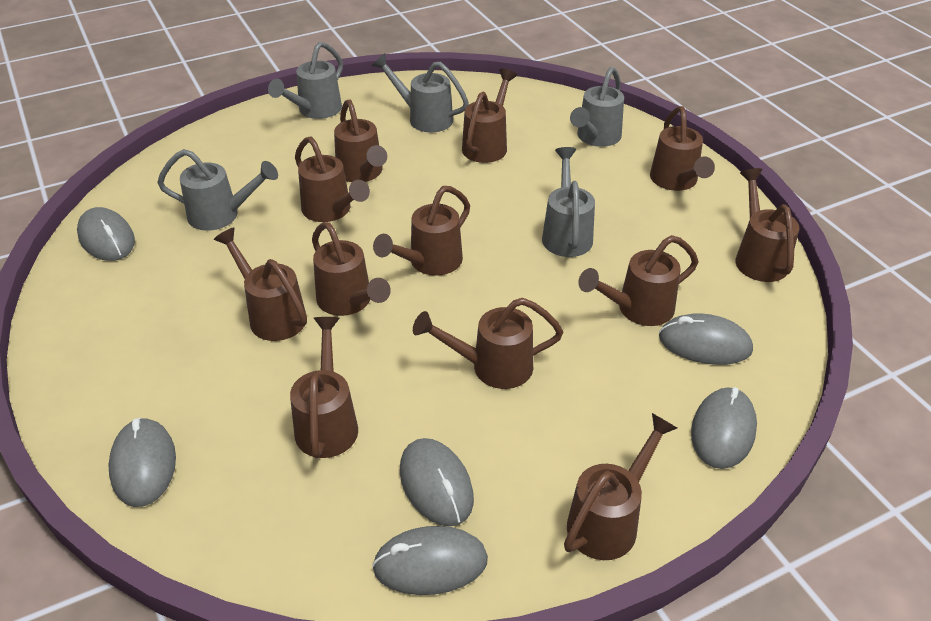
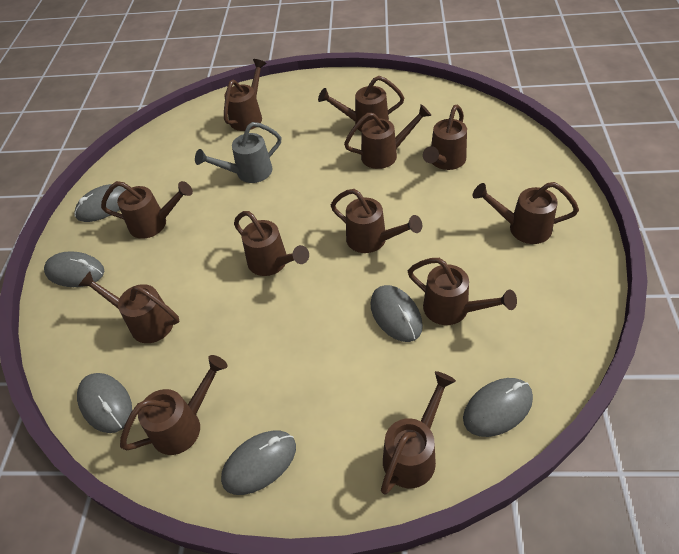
grey watering can: 5 -> 1

